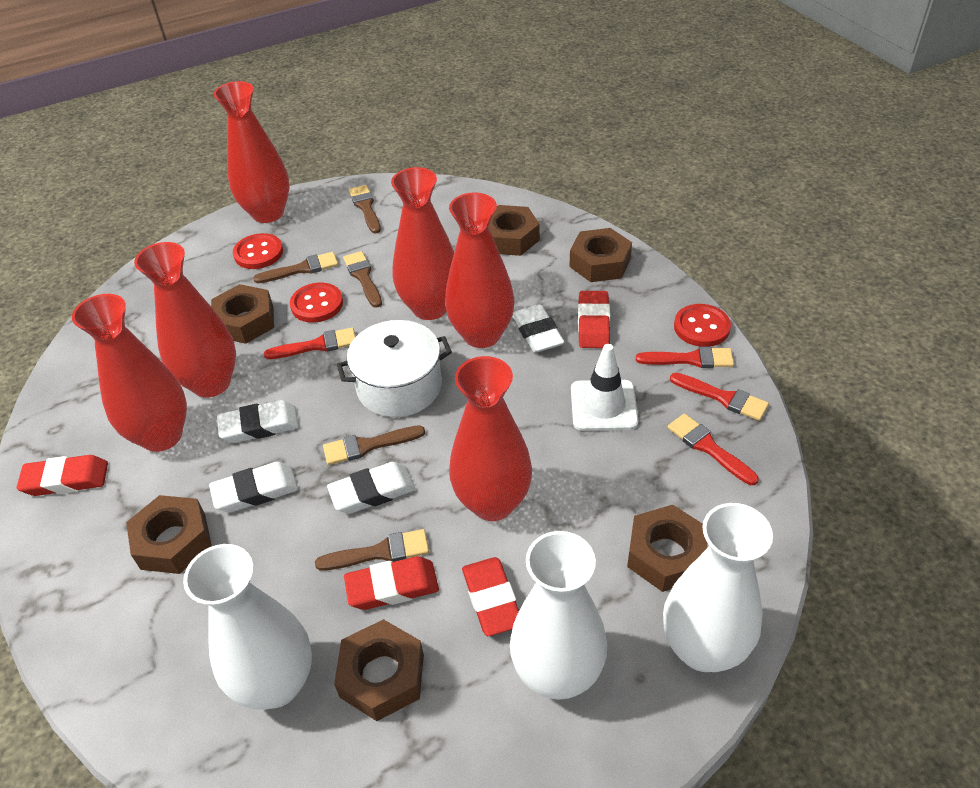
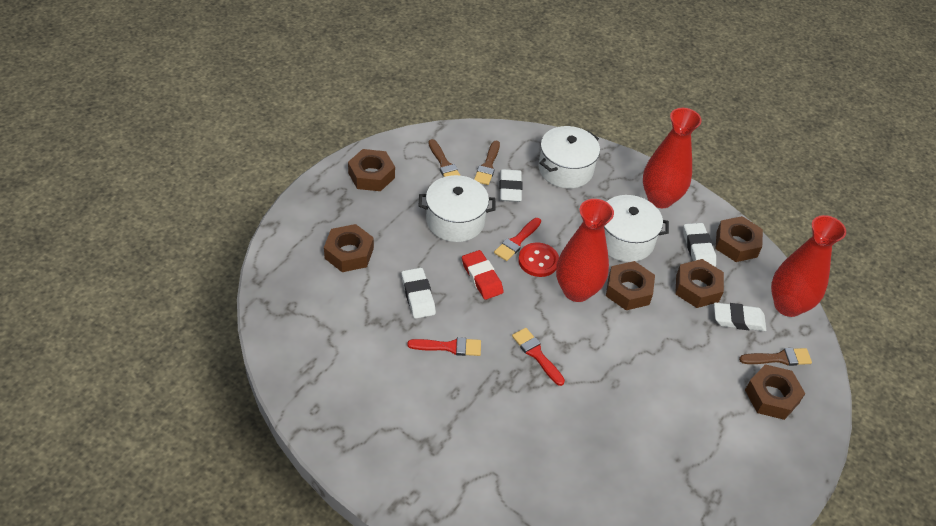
brown brush: 5 -> 3
red brush: 4 -> 3
red button: 3 -> 1
red eraser: 4 -> 1
red vase: 6 -> 3
white pot: 1 -> 3
white traffic cone: 1 -> 0
white vase: 3 -> 0

